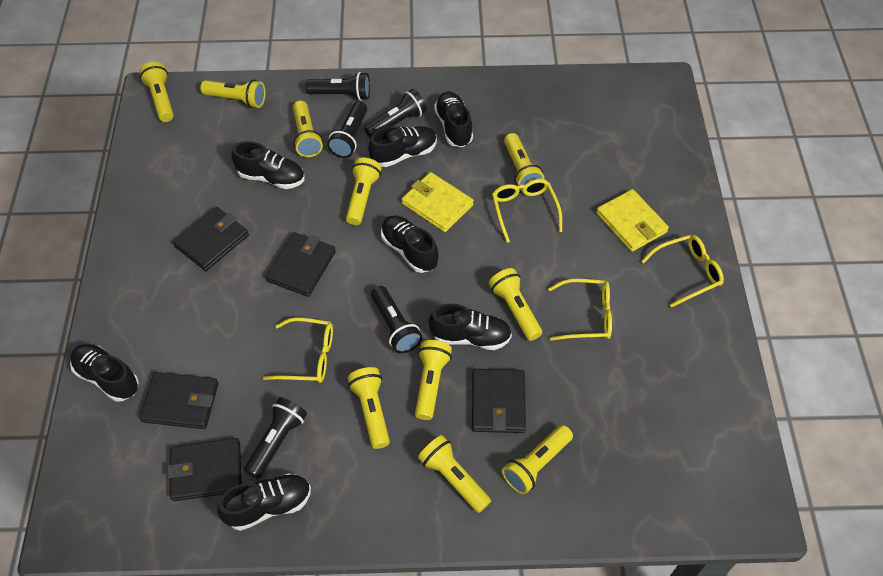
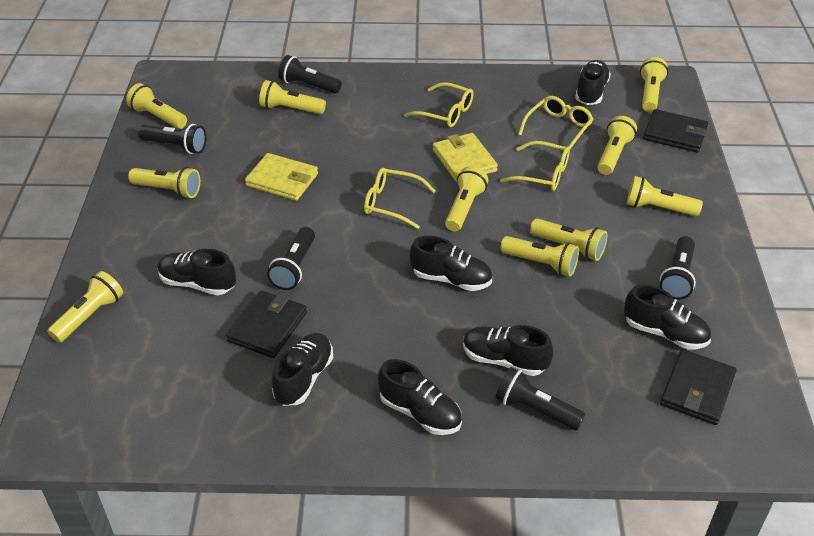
black wallet: 5 -> 3

